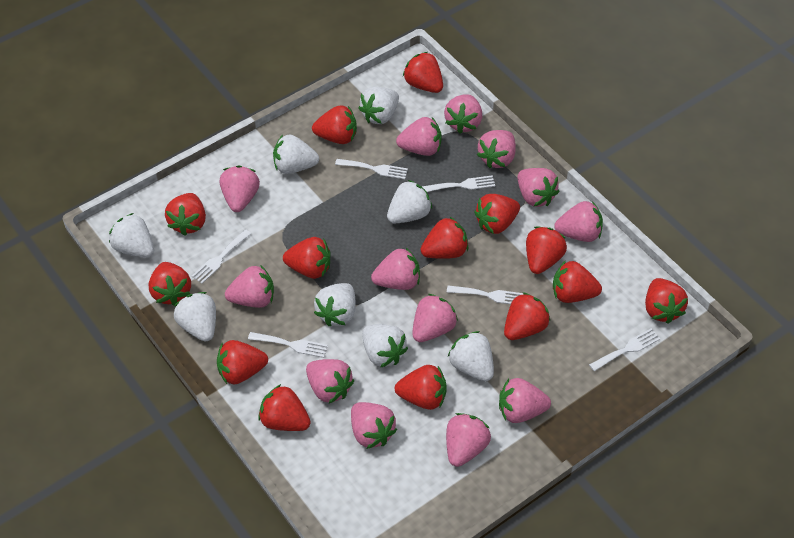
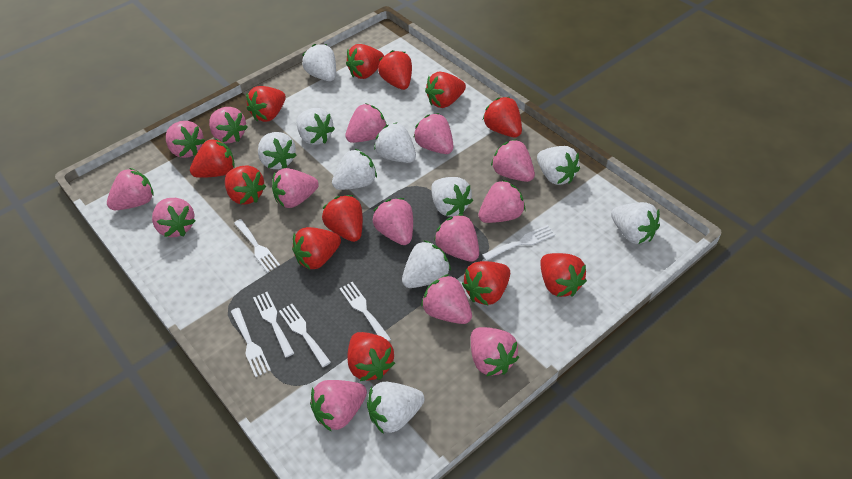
pink strawberry: 13 -> 14
red strawberry: 14 -> 12
white strawberry: 8 -> 10

